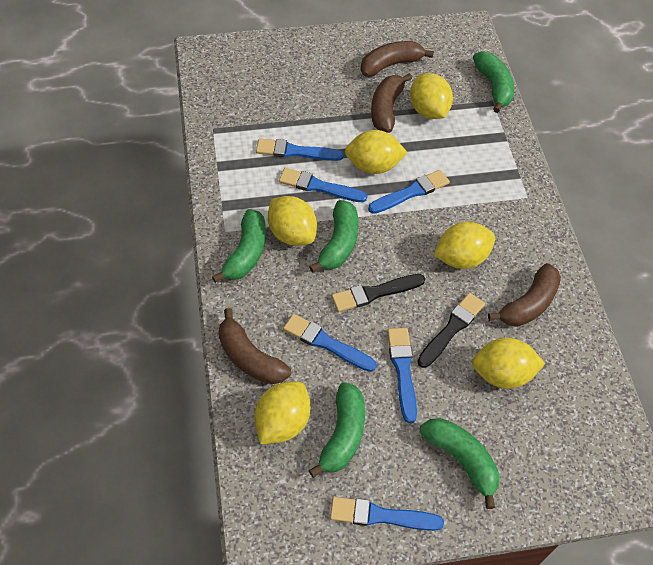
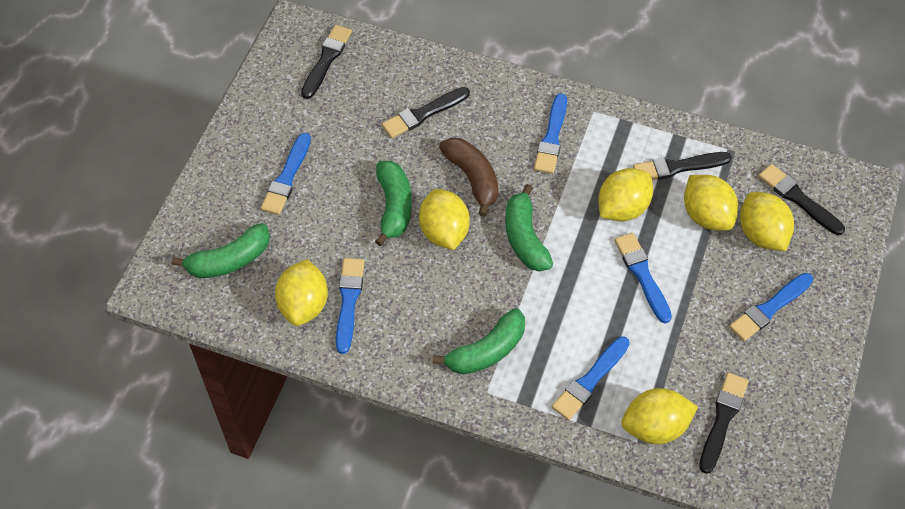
black brush: 2 -> 5
brown banana: 4 -> 1
green banana: 5 -> 4

